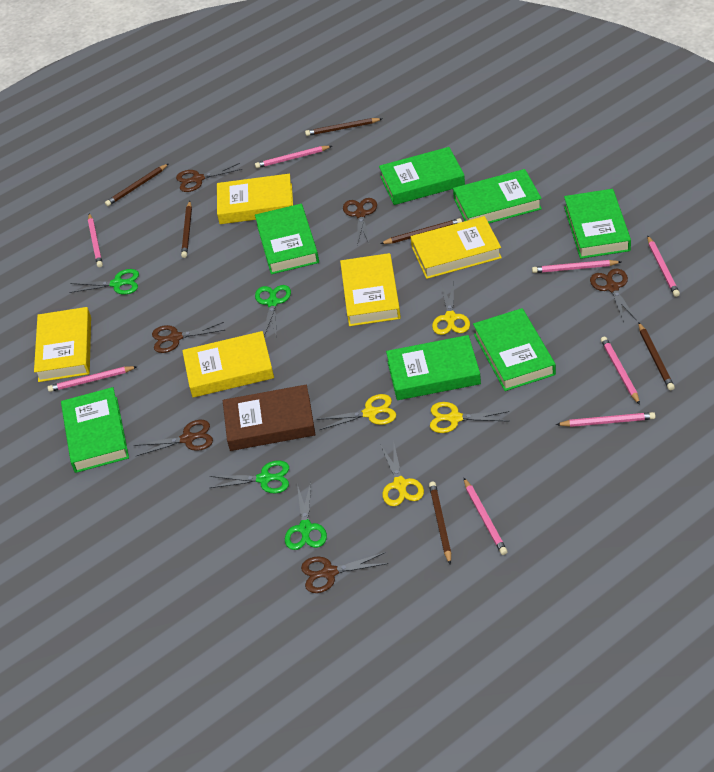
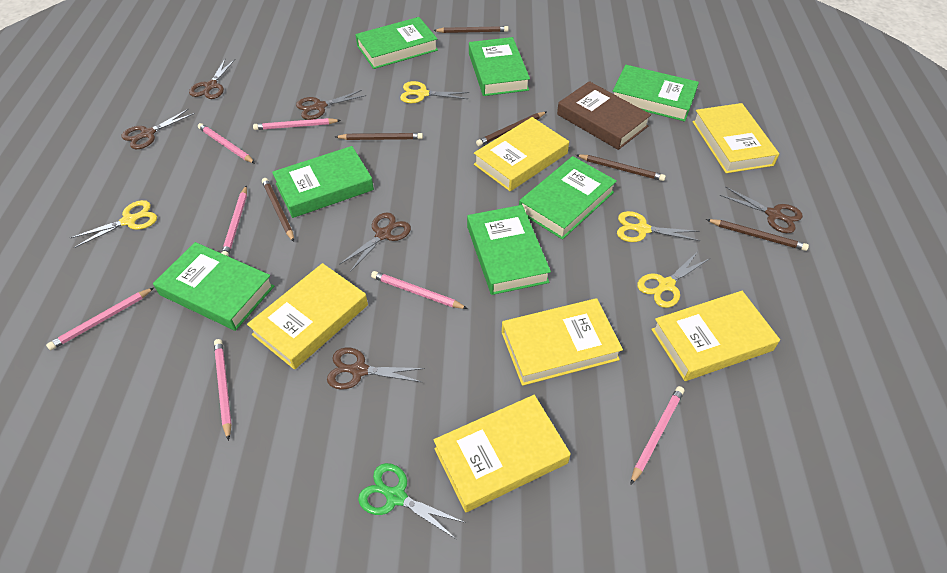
green scissors: 4 -> 1
pink pencil: 8 -> 7
yellow book: 5 -> 6

